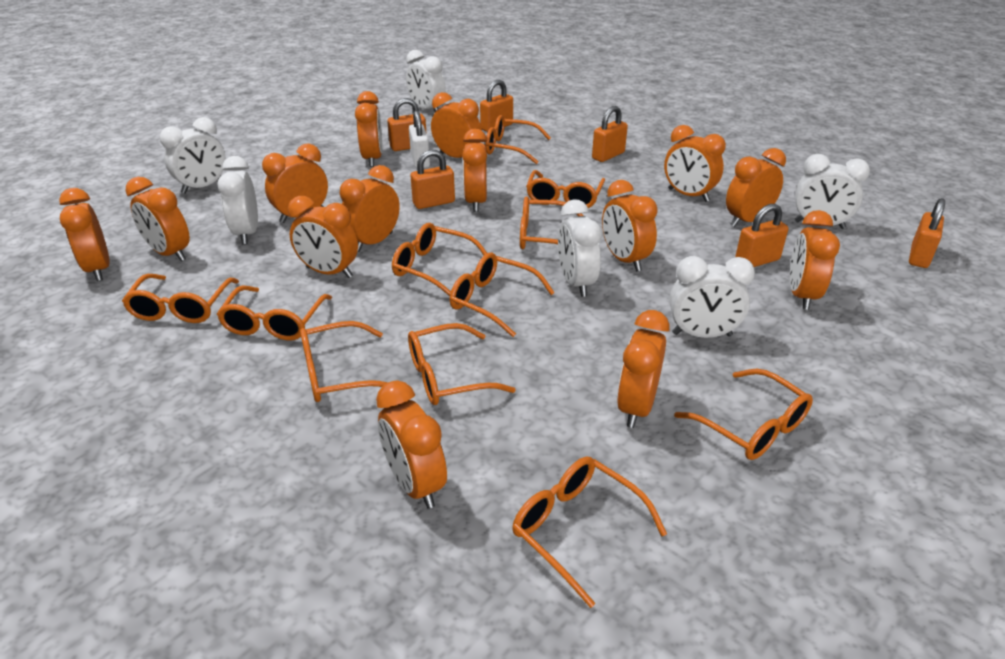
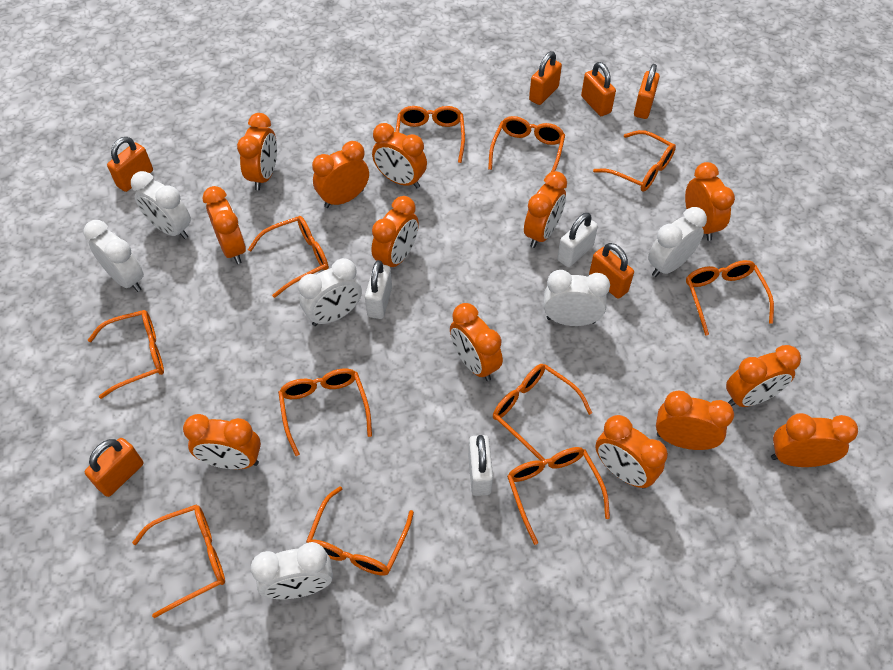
orange clock: 14 -> 13
white padlock: 1 -> 3

